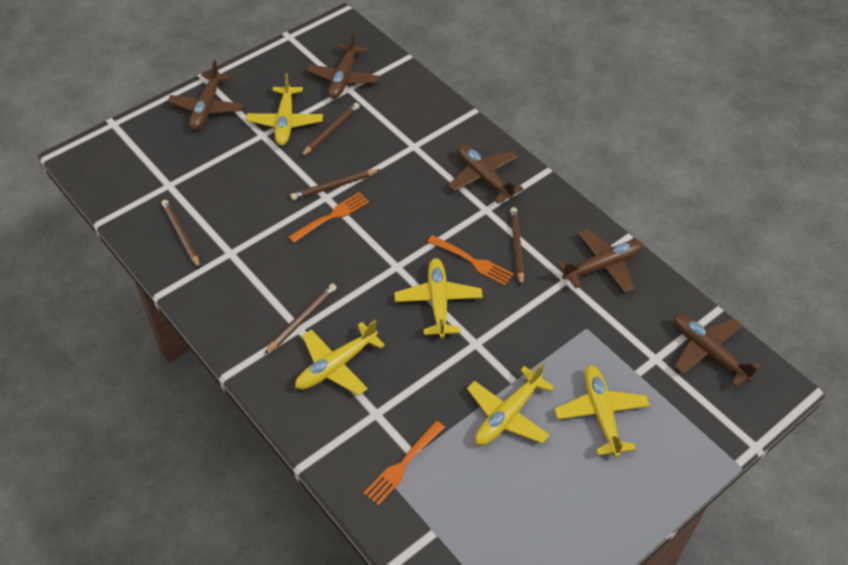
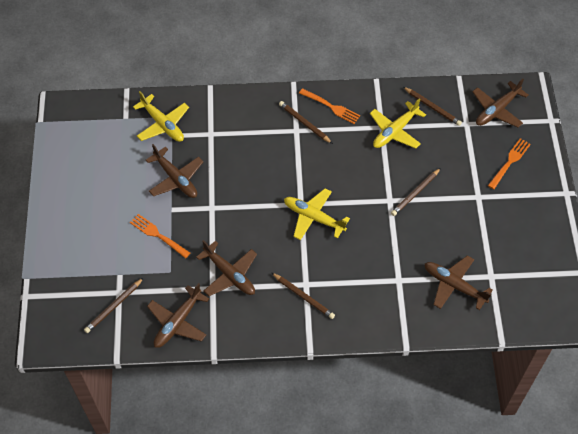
yellow plane: 5 -> 3

